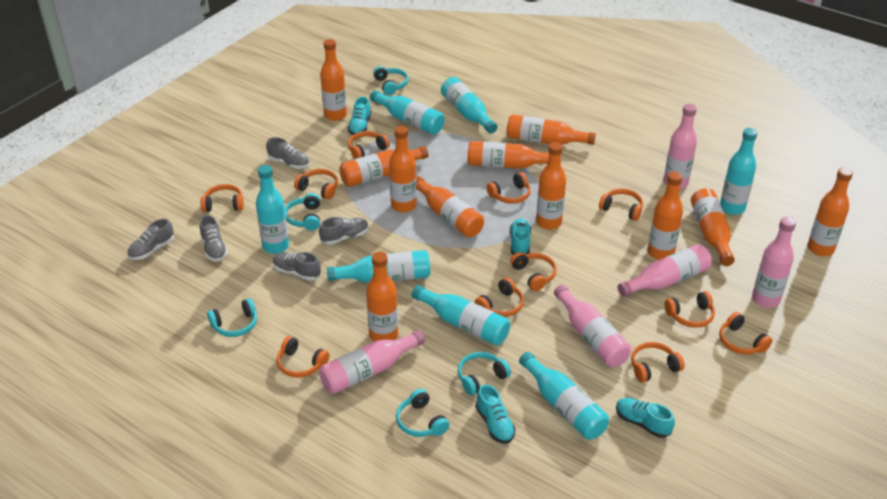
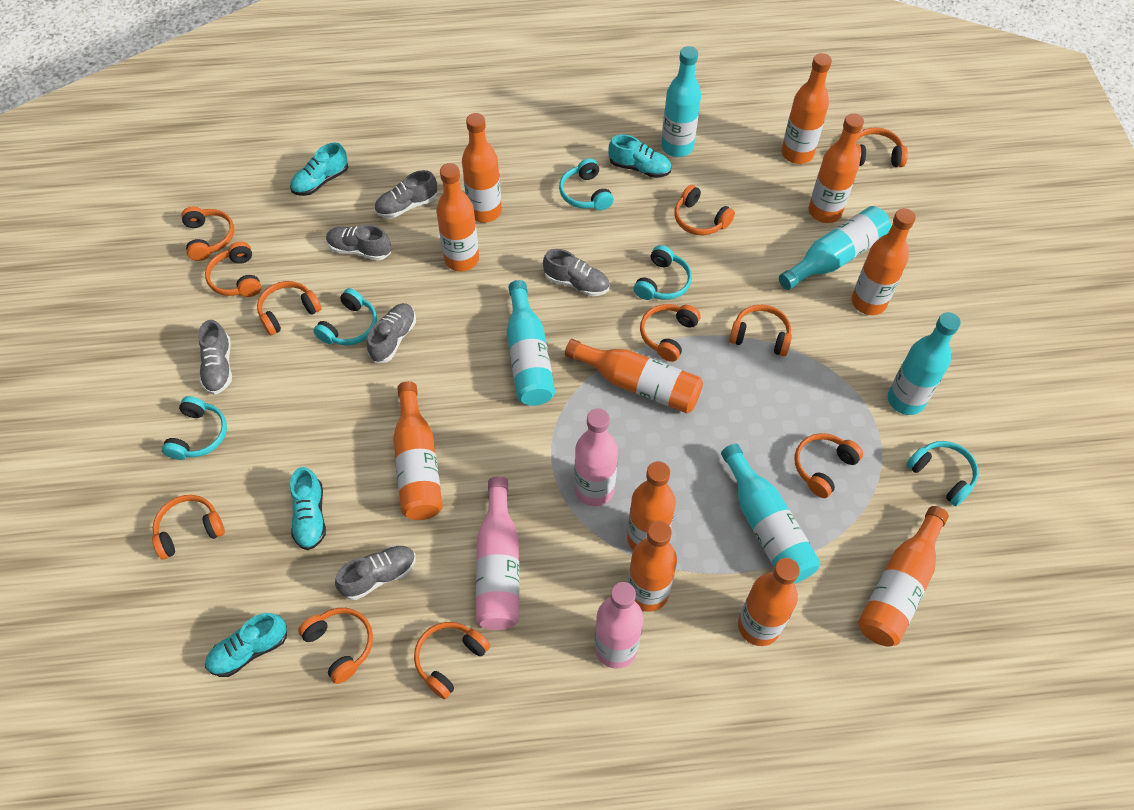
grey shoe: 5 -> 6
pink bottle: 5 -> 3
turquoise bottle: 7 -> 5

